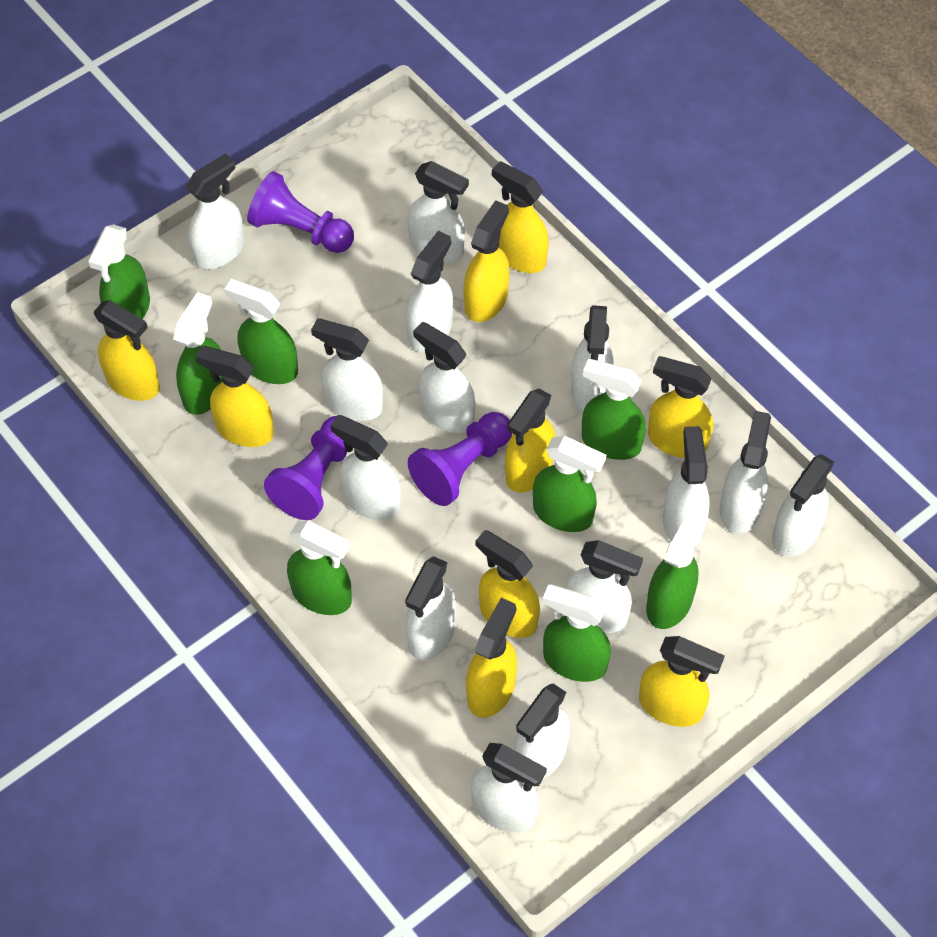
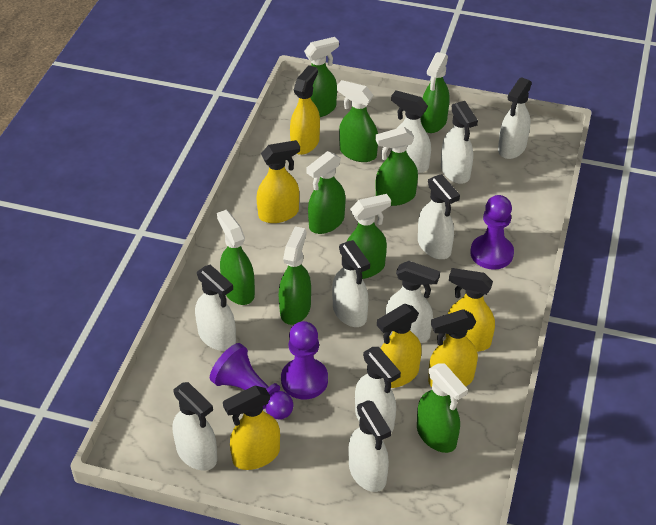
green spray bottle: 8 -> 9
white spray bottle: 14 -> 10
yellow spray bottle: 9 -> 6

